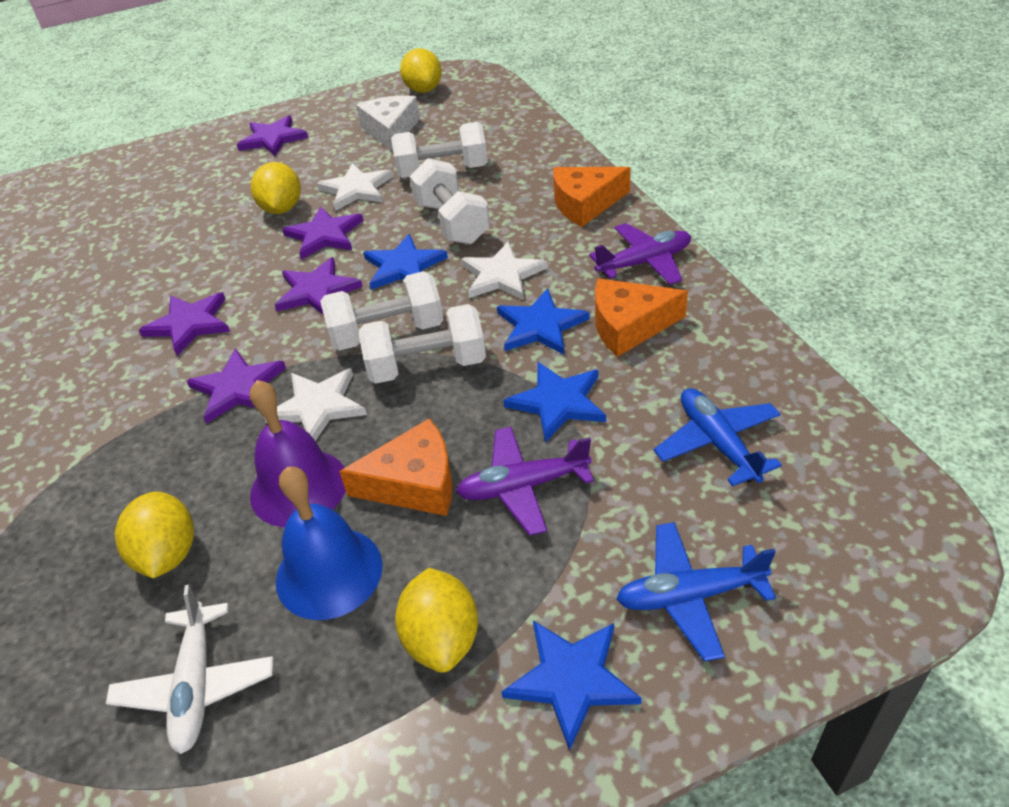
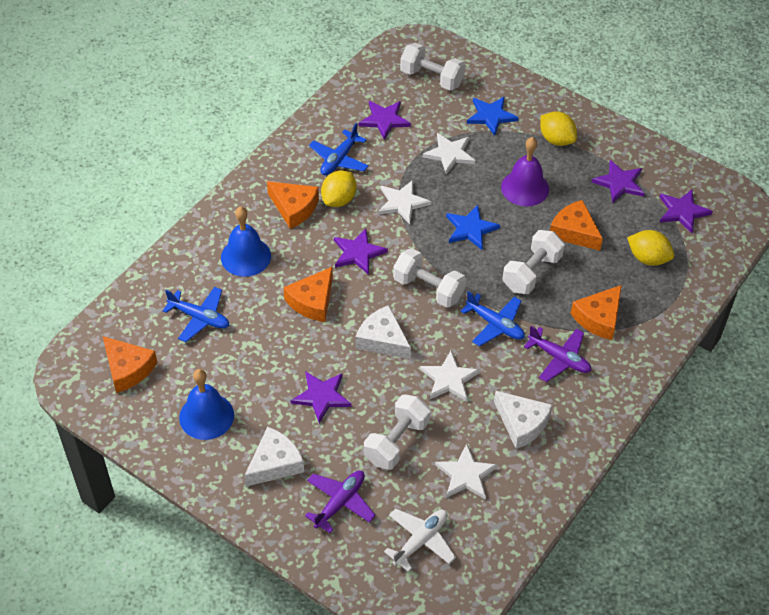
blue bell: 1 -> 2
blue plane: 2 -> 3
blue star: 4 -> 2
orange cheese: 3 -> 5
white cheese: 1 -> 3
white star: 3 -> 4
yellow lemon: 4 -> 3

